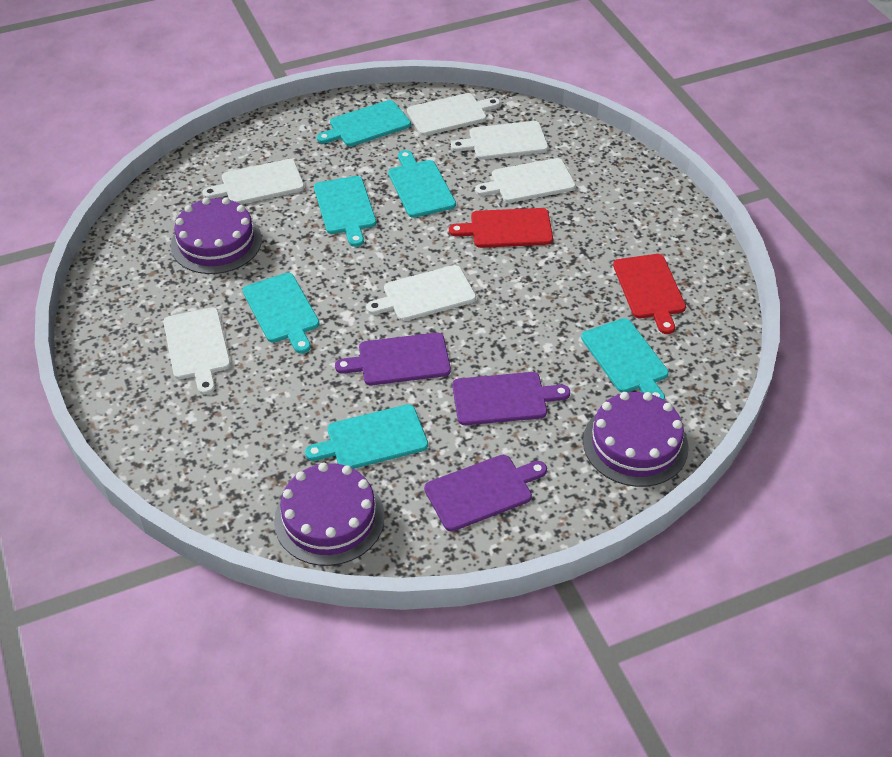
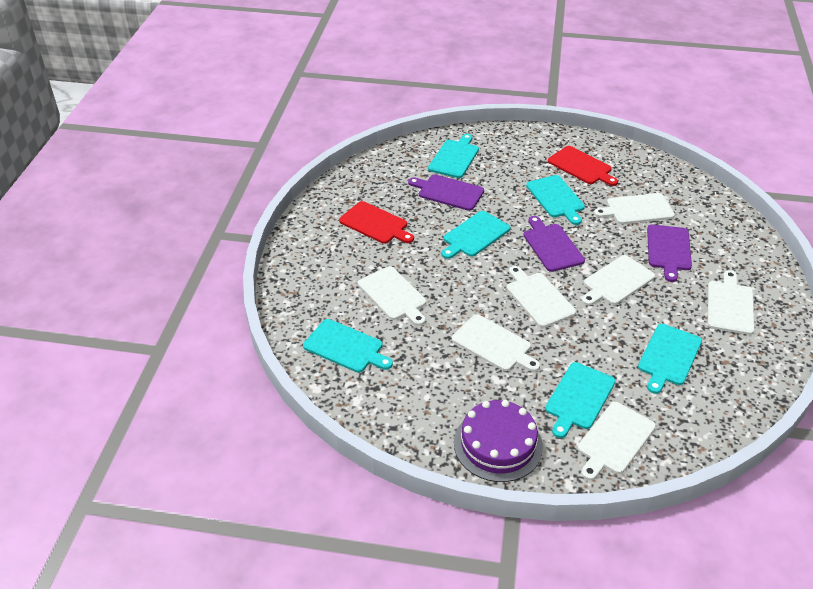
purple cake: 3 -> 1
white cutting board: 6 -> 7

